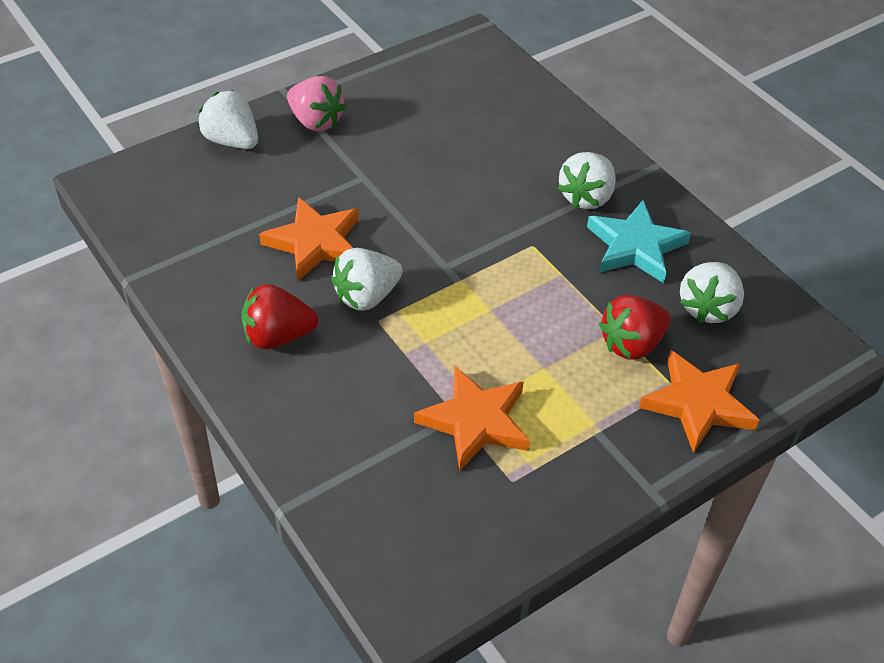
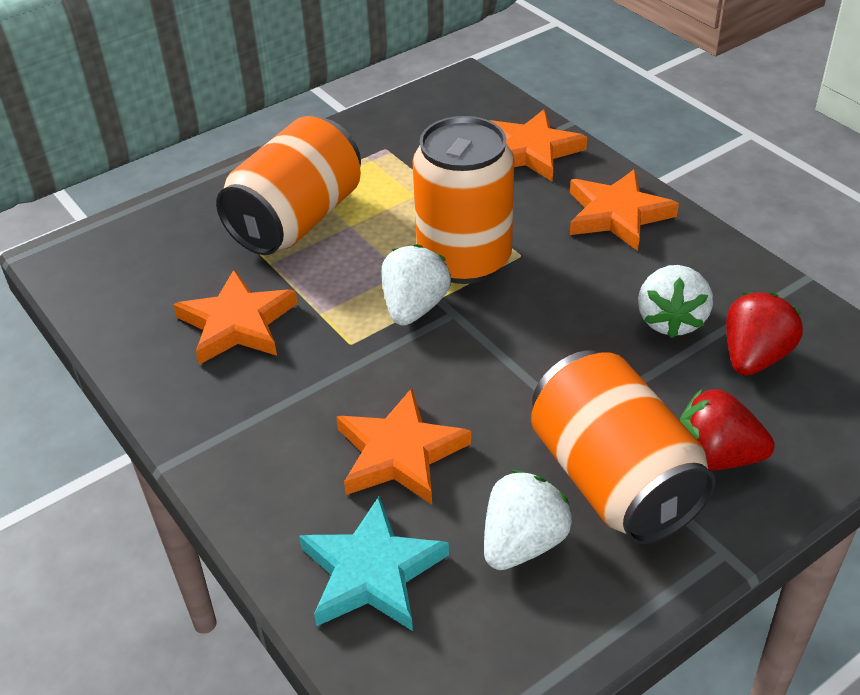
orange can: 0 -> 3
orange star: 3 -> 4
pink strawberry: 1 -> 0
white strawberry: 4 -> 3

